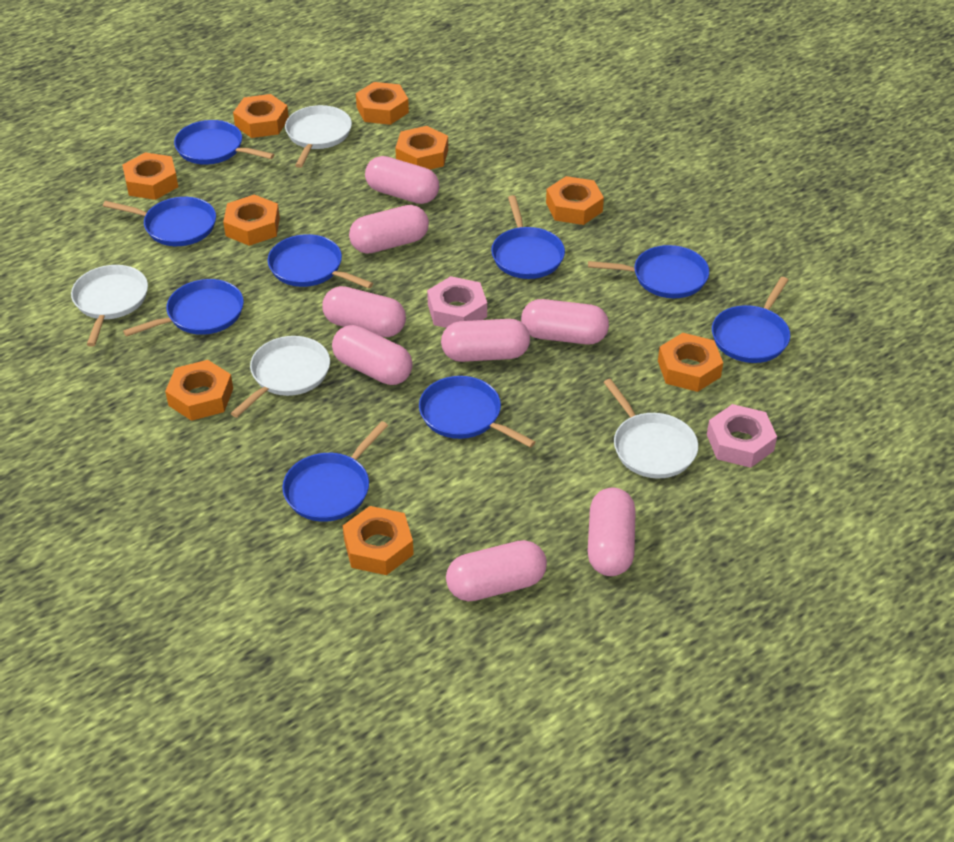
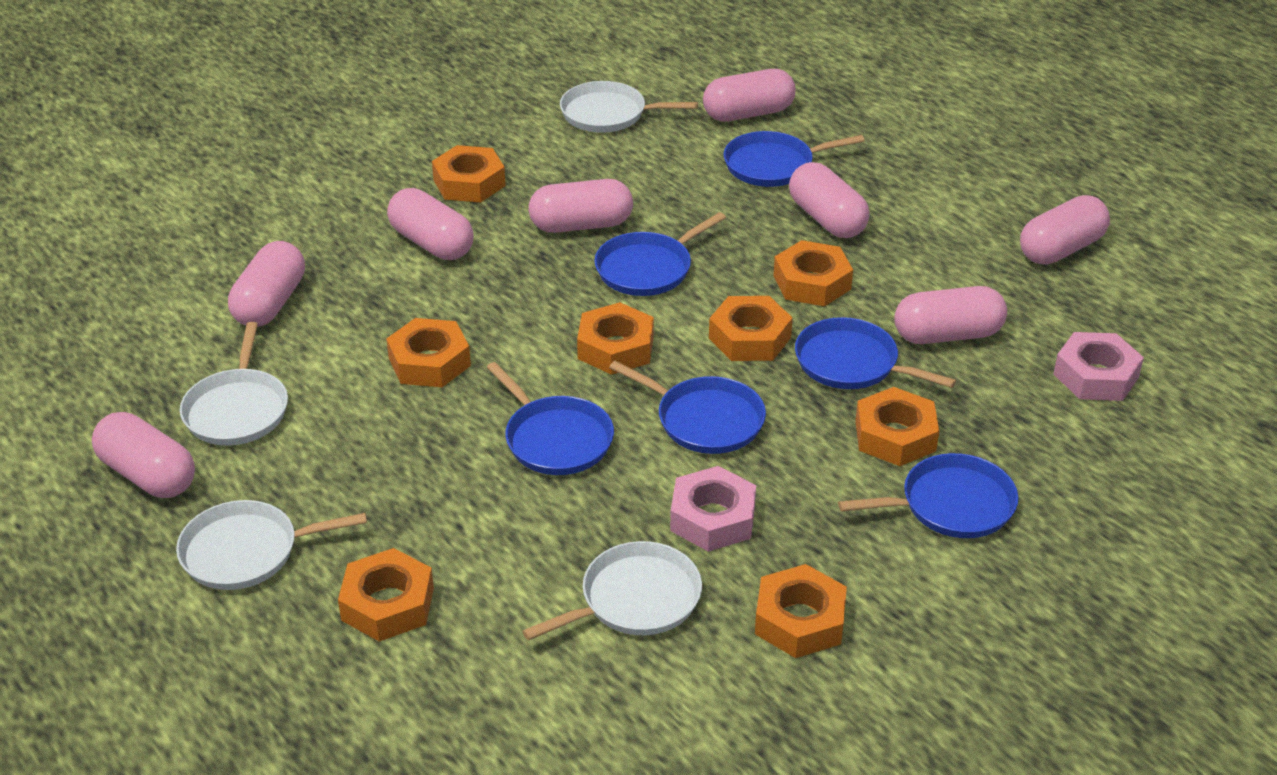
blue pan: 9 -> 6
orange nut: 9 -> 8

